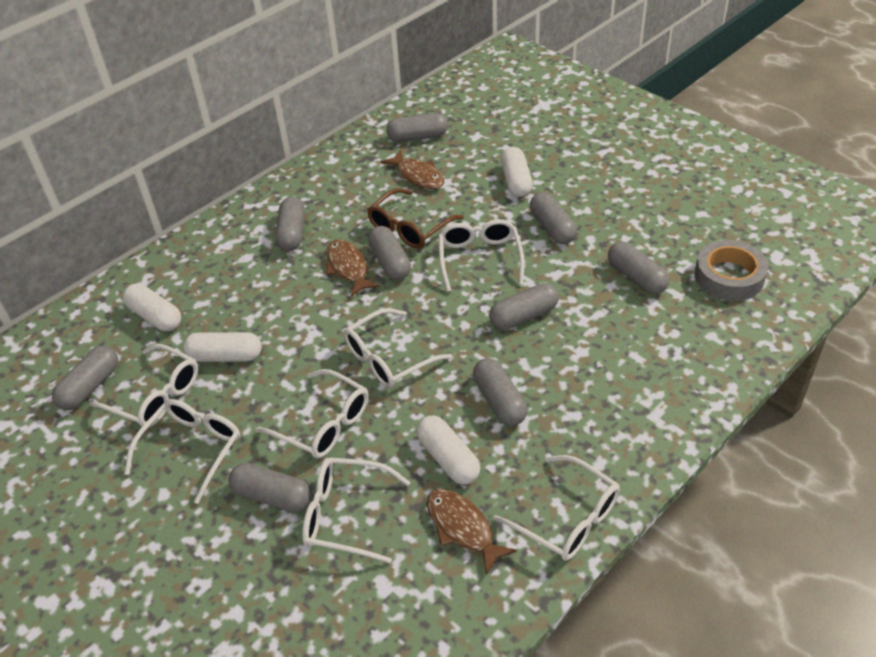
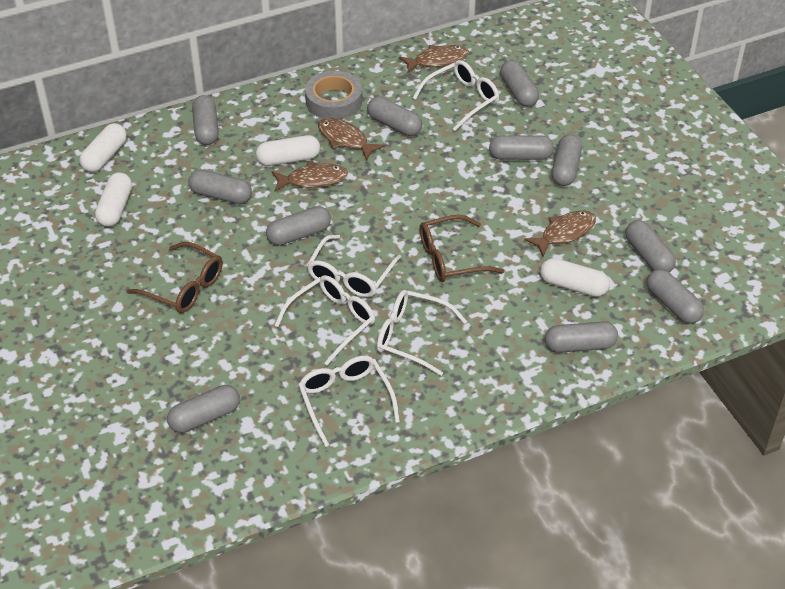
brown fish: 3 -> 4
brown glasses: 1 -> 2
grey capsule: 9 -> 11
white glasses: 7 -> 5

